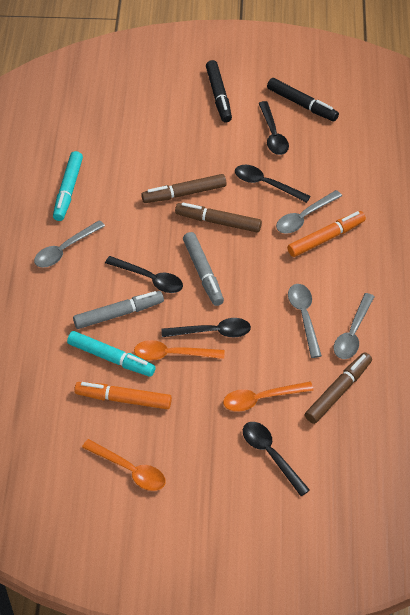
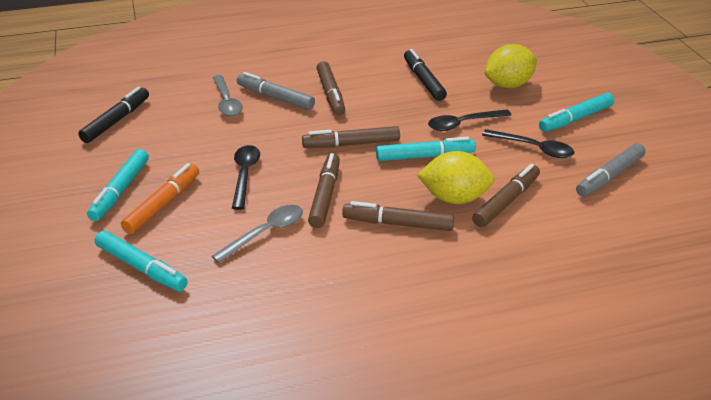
black spoon: 5 -> 3
brown marker: 3 -> 5
grey spoon: 4 -> 2
orange marker: 2 -> 1
orange spoon: 3 -> 0
turquoise marker: 2 -> 4
yellow lemon: 0 -> 2

